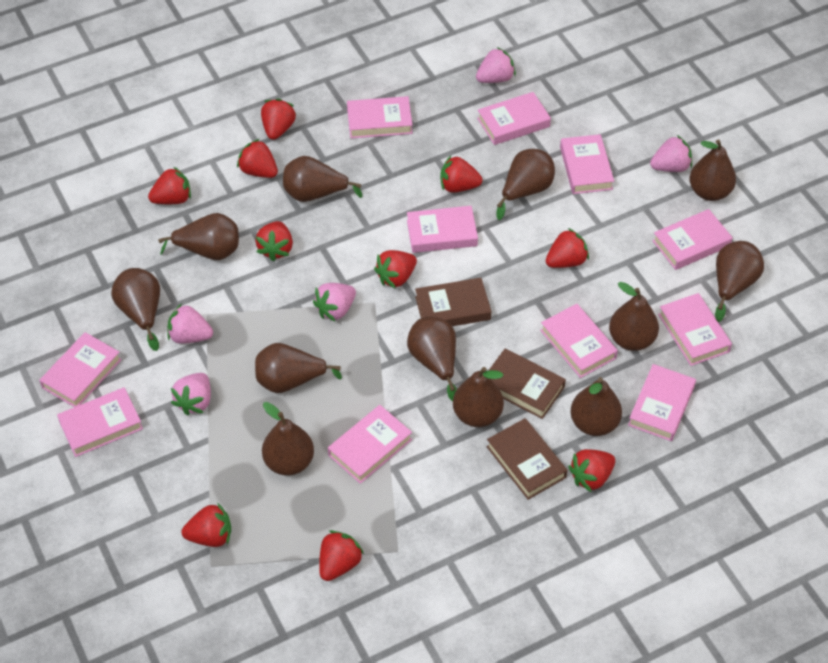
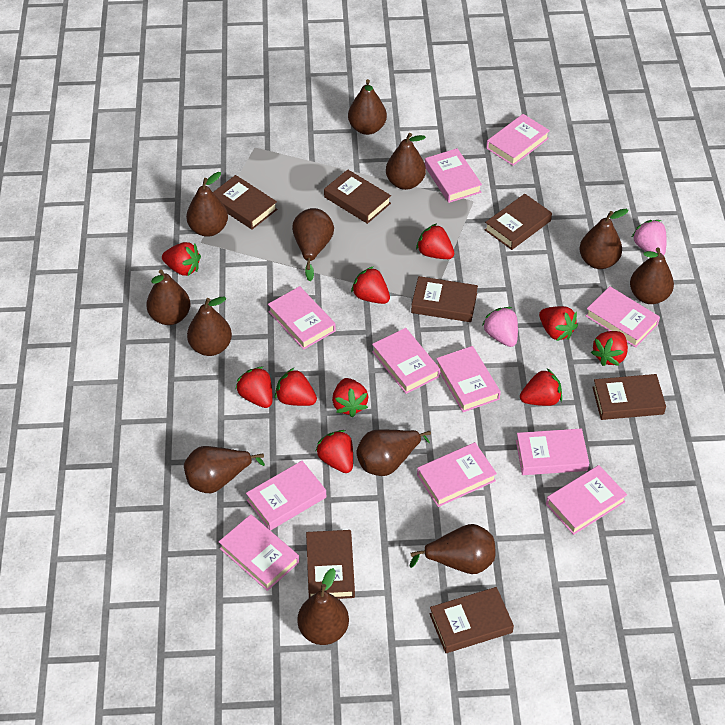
brown book: 3 -> 7
pink strawberry: 5 -> 2

